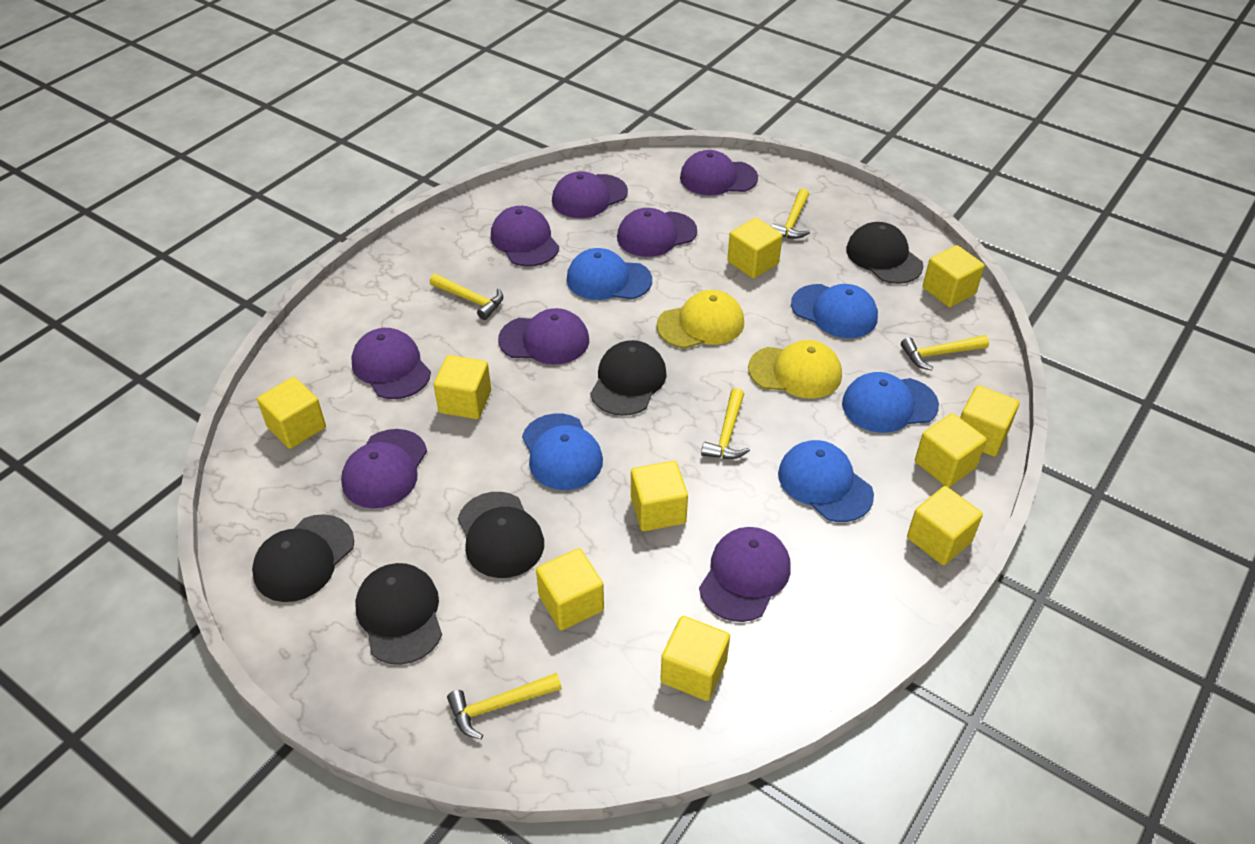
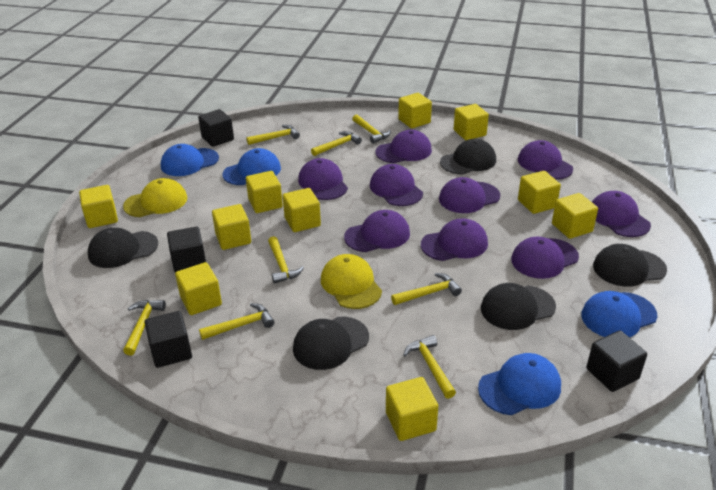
black cube: 0 -> 4
blue cap: 5 -> 4
purple cap: 8 -> 9
yellow hammer: 5 -> 8

